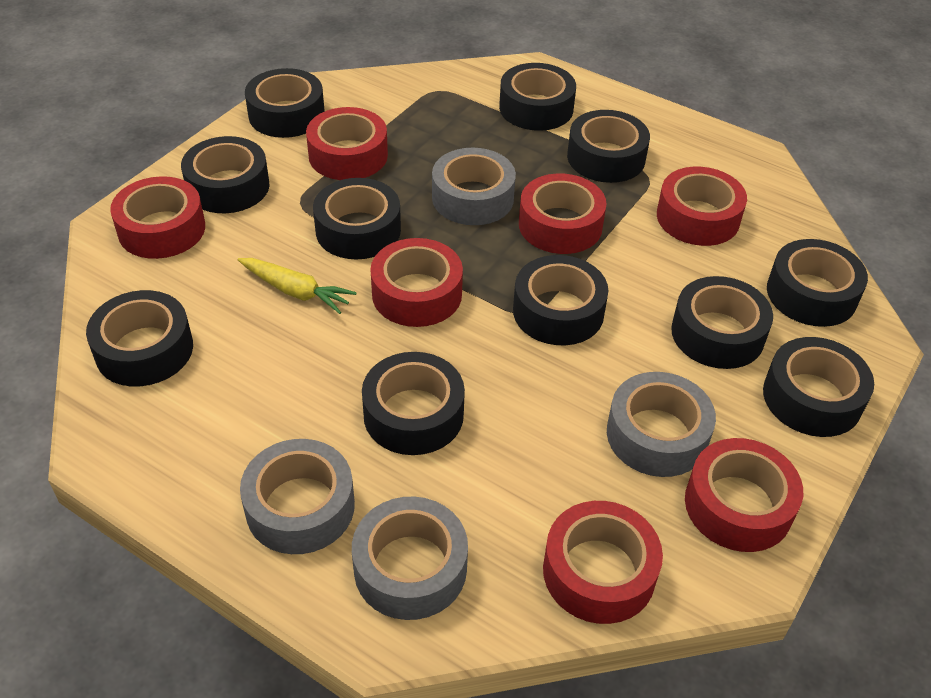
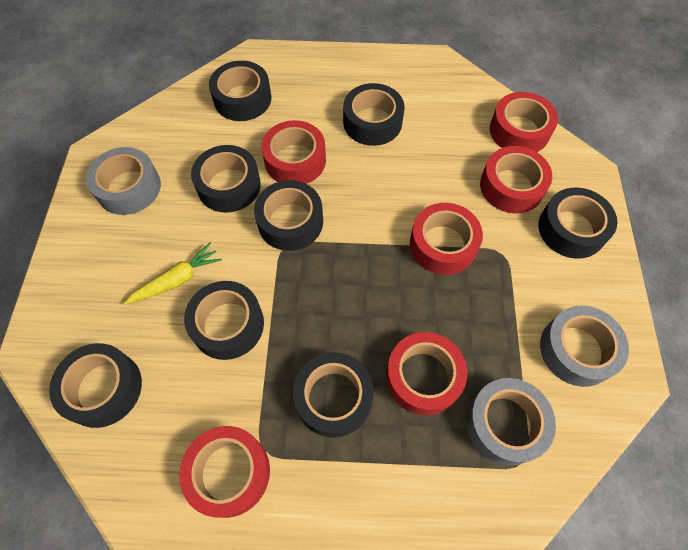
black tape: 11 -> 8
grey tape: 4 -> 3
red tape: 7 -> 6

